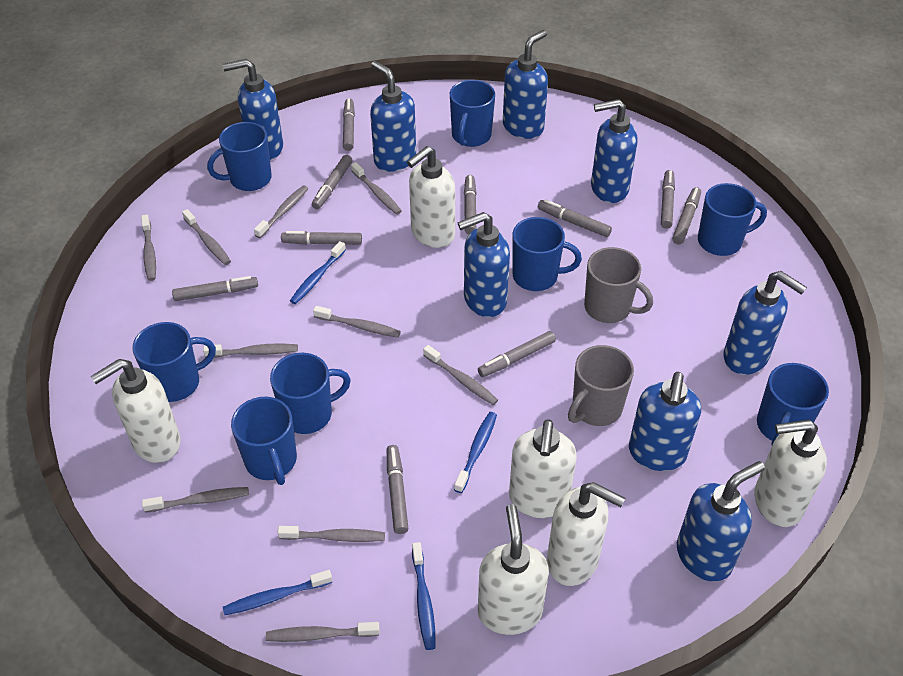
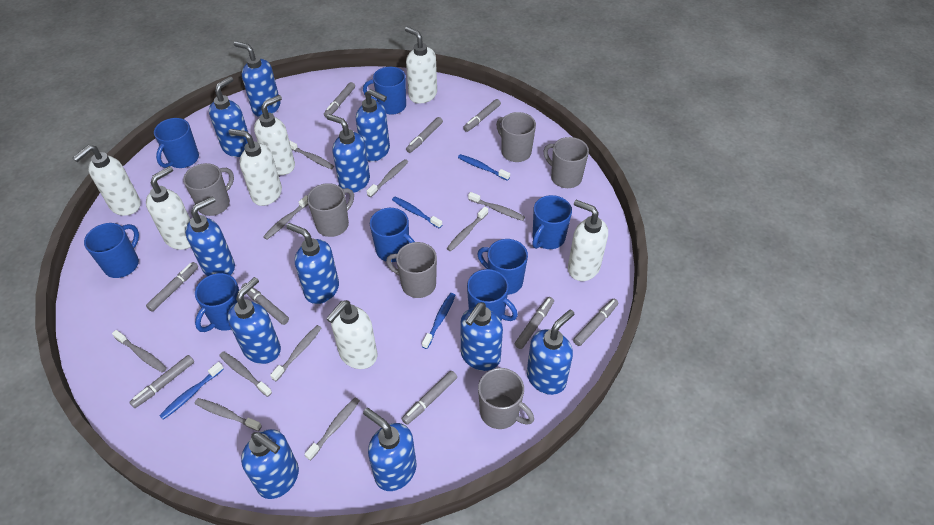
blue soap dispenser: 8 -> 11
grey marker: 10 -> 9
grey mug: 2 -> 6
white soap dispenser: 6 -> 7

